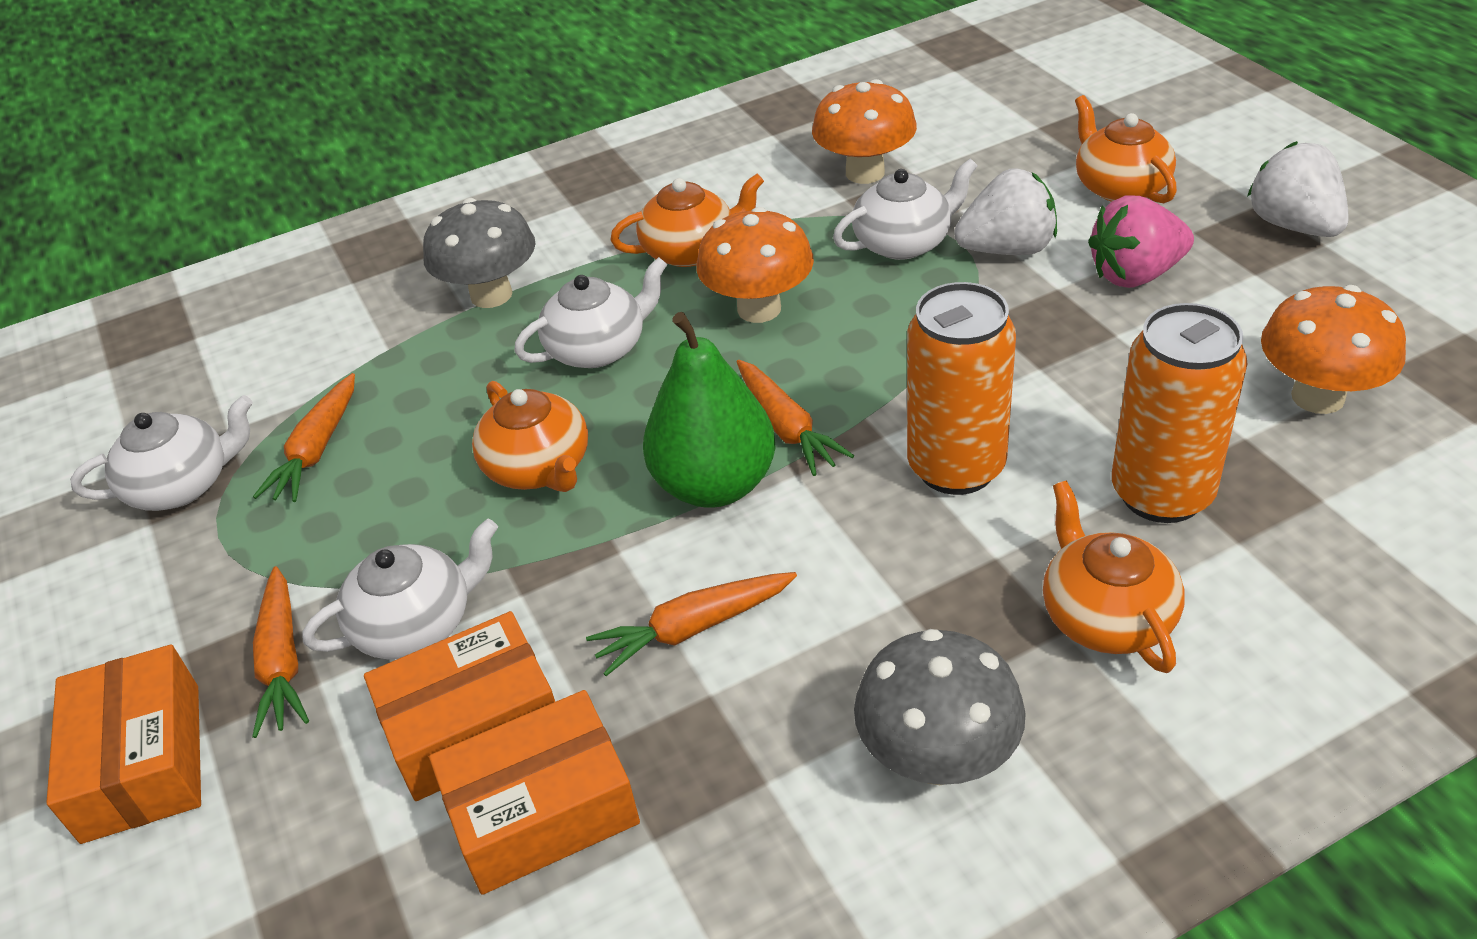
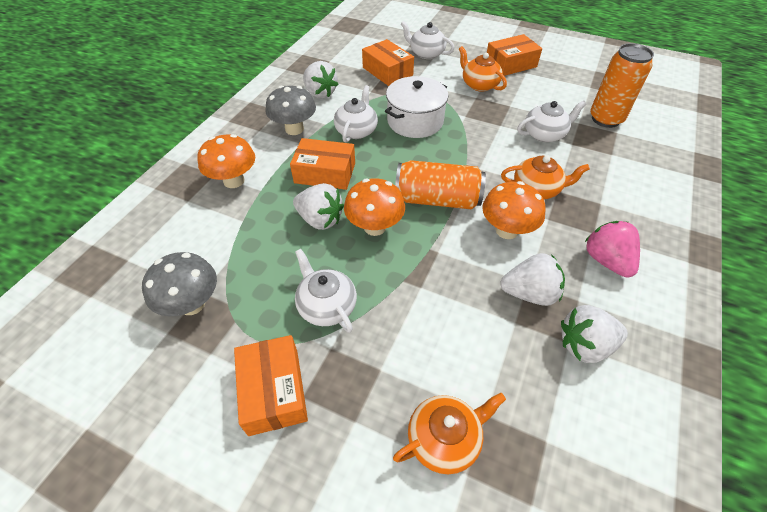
green pear: 1 -> 0
orange box: 3 -> 4
orange carrot: 4 -> 0
orange teapot: 4 -> 3
white pot: 0 -> 1
white strawberry: 2 -> 4

